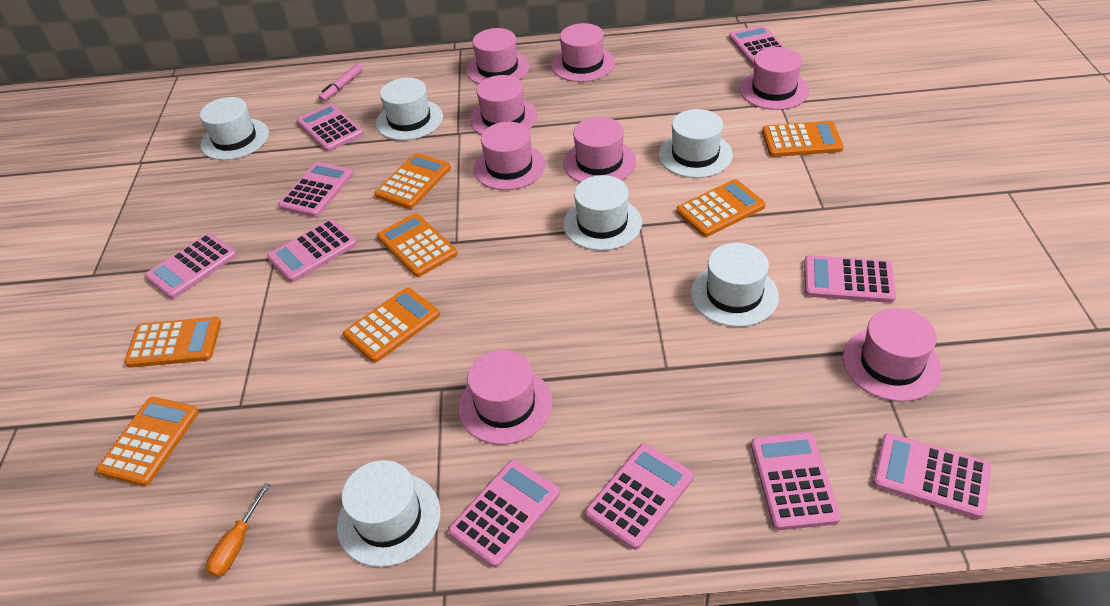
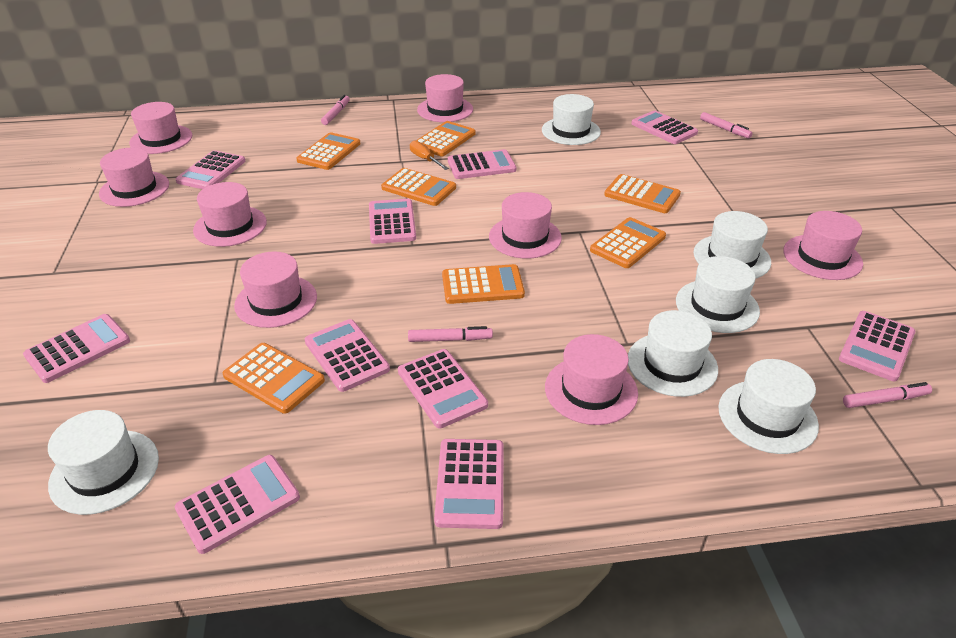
pink marker: 1 -> 4

